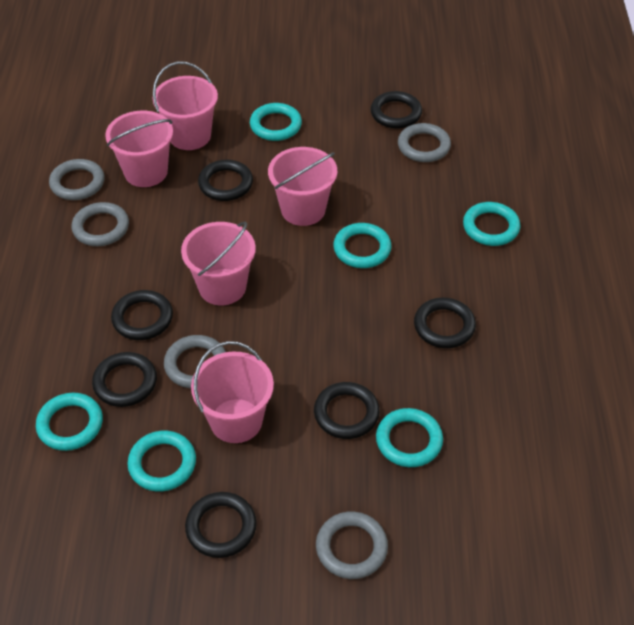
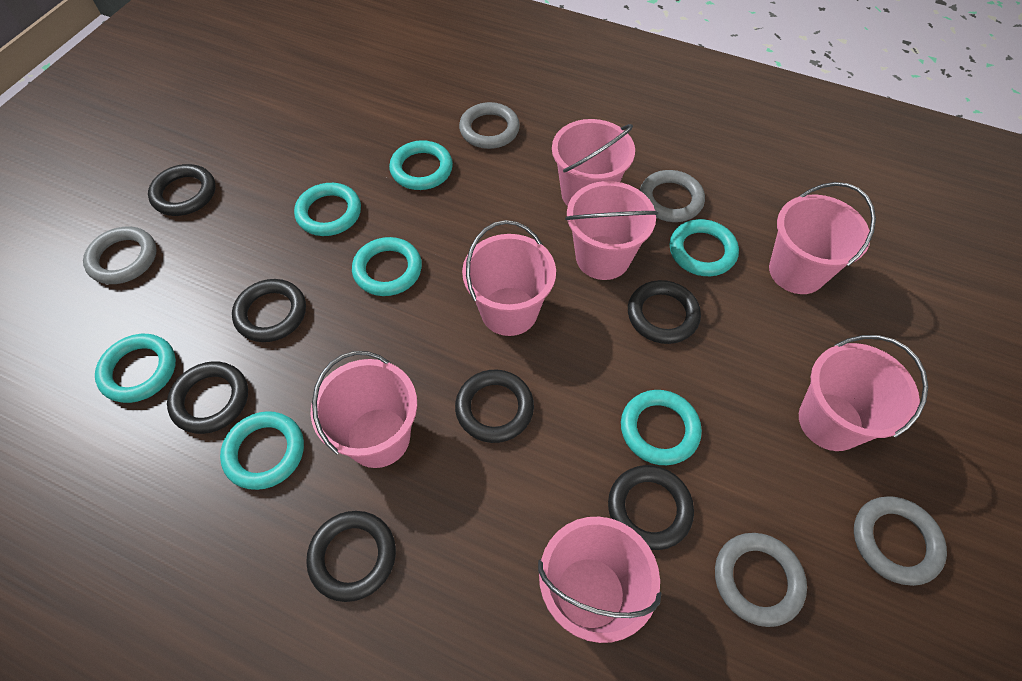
pink bucket: 5 -> 7
turquoise ring: 6 -> 7

